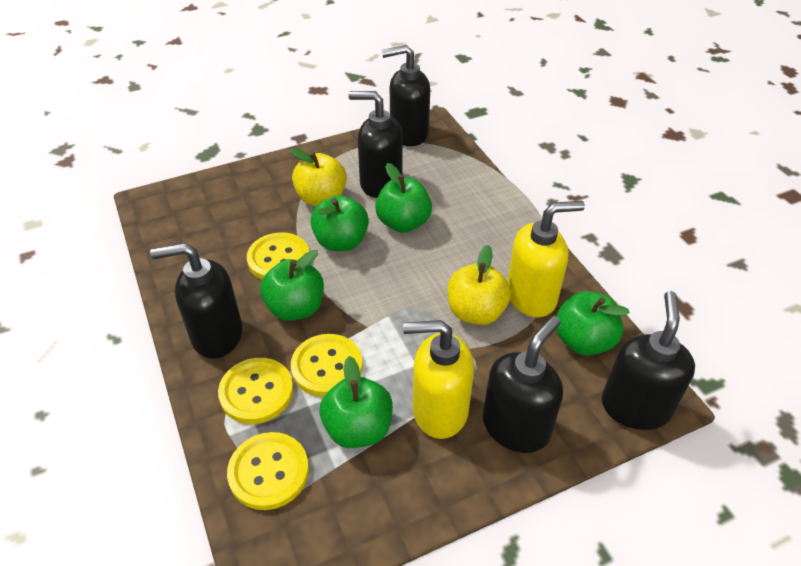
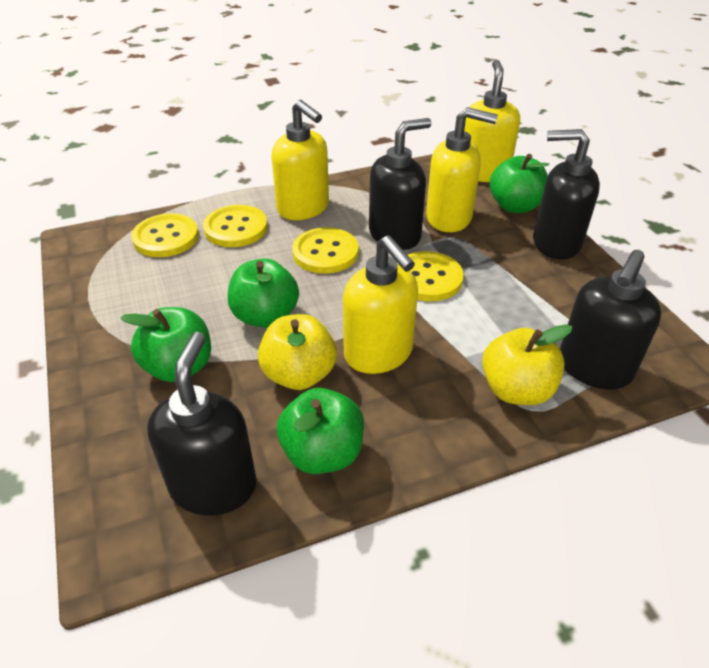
black soap dispenser: 5 -> 4
green apple: 5 -> 4
yellow soap dispenser: 2 -> 4

